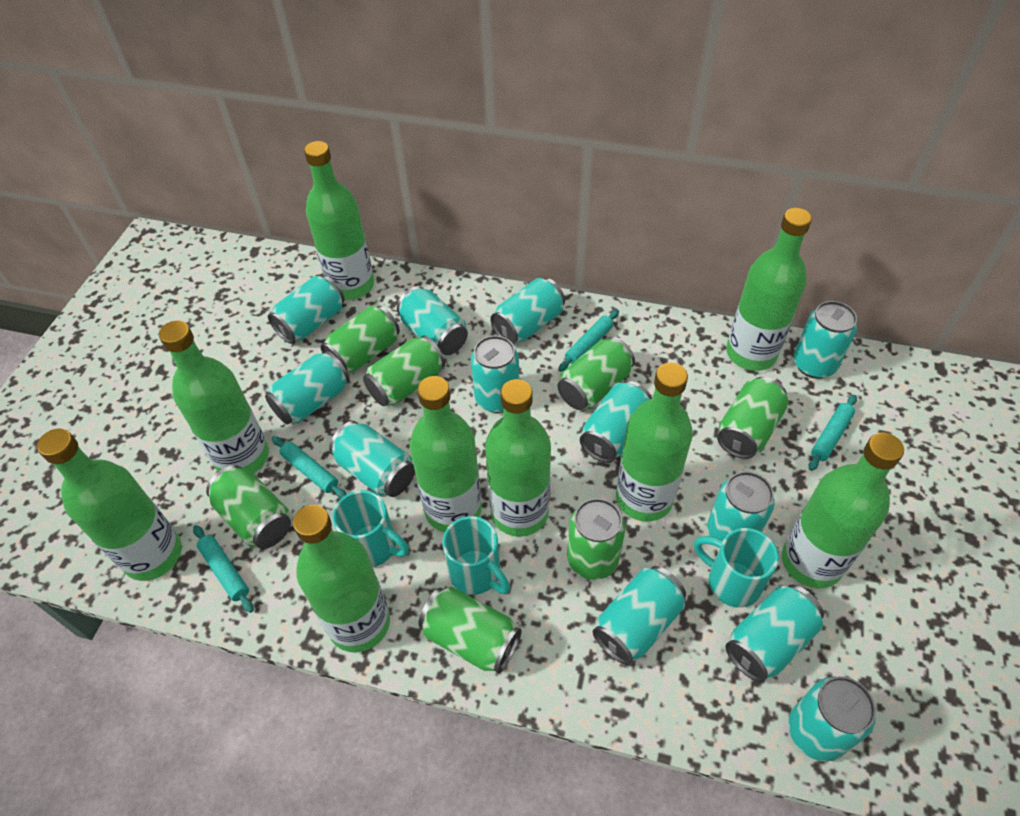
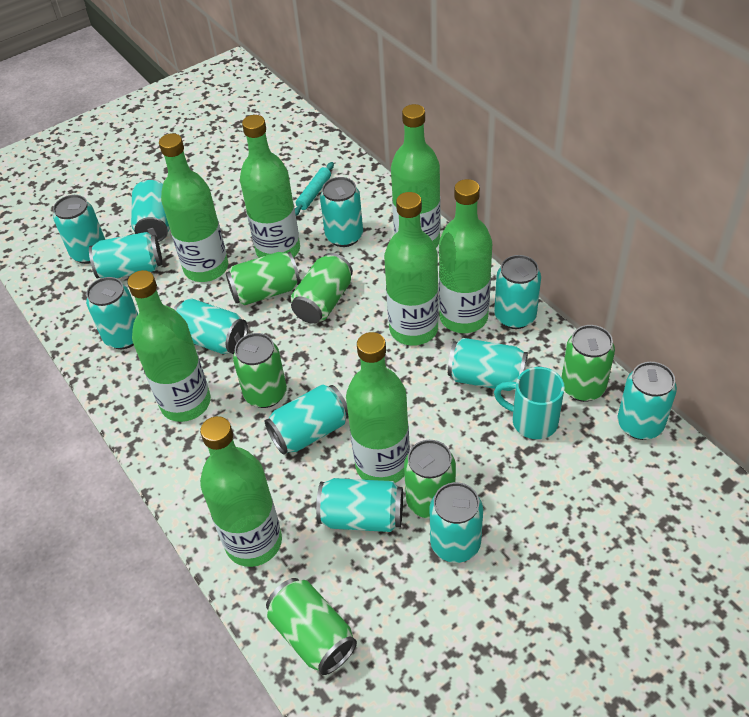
green bottle: 9 -> 8
green can: 7 -> 6
turquoise mug: 3 -> 1
turquoise rolling pin: 4 -> 1

